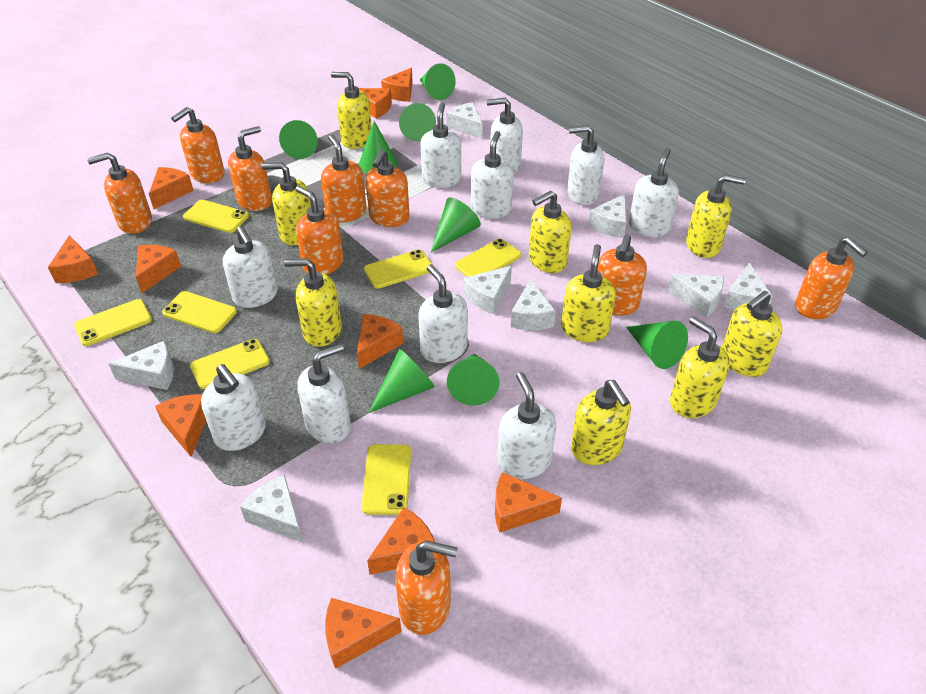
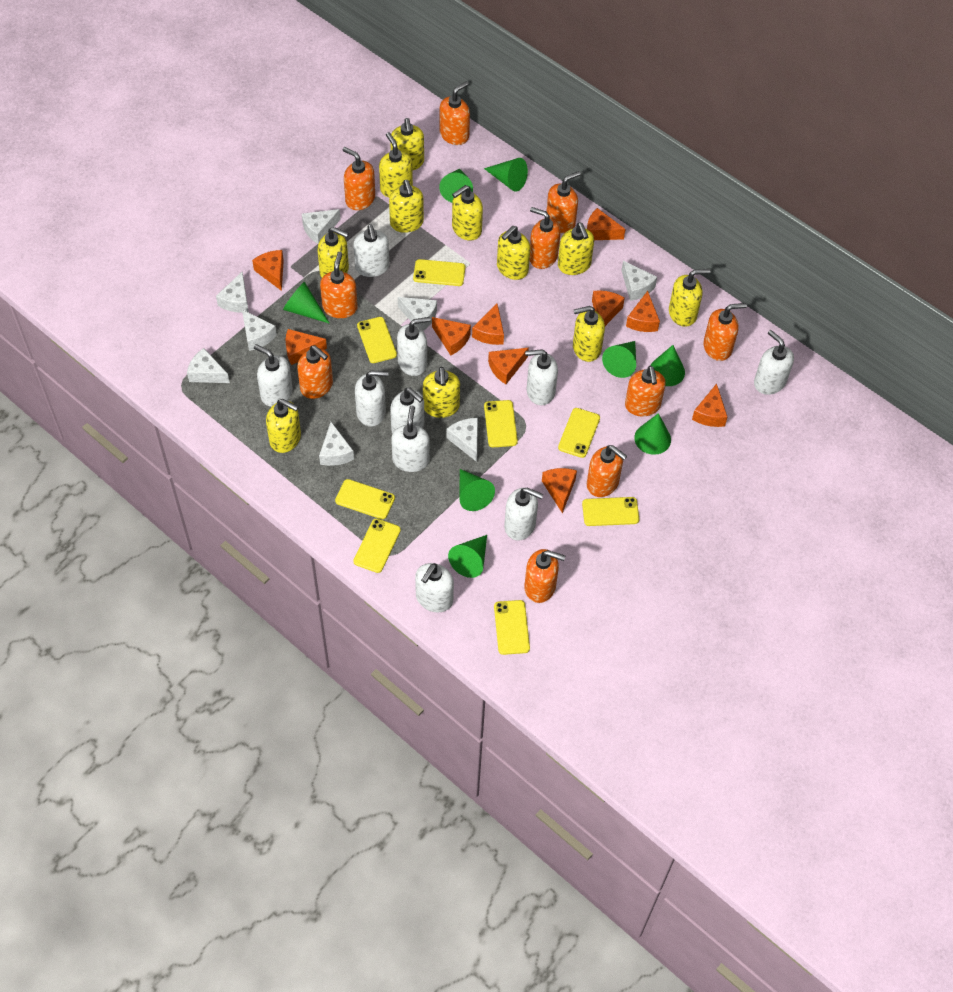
orange soap dispenser: 9 -> 10
yellow phone: 7 -> 8
yellow soap dispenser: 9 -> 11

